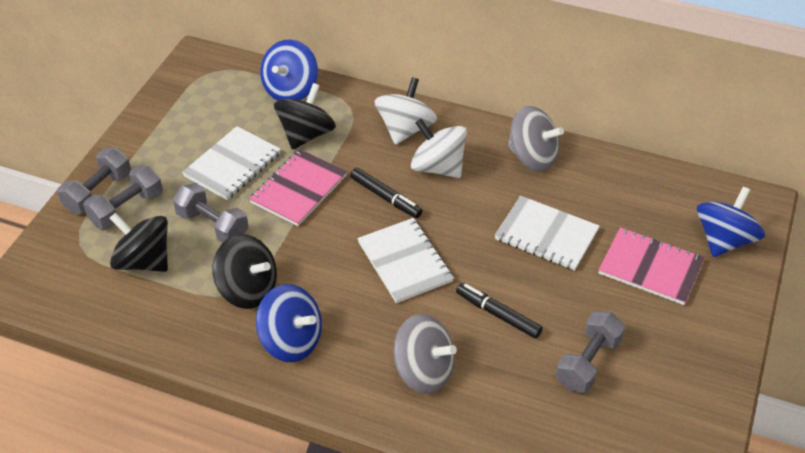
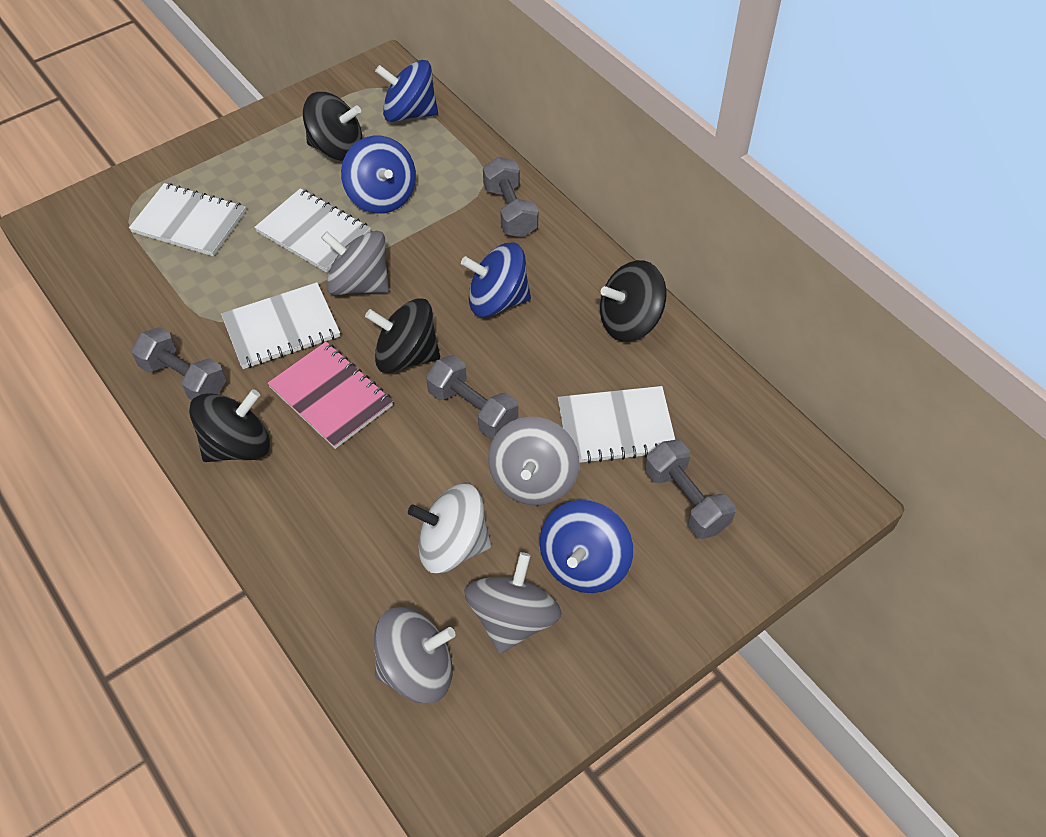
black marker: 2 -> 0
black spinning top: 3 -> 4
blue spinning top: 3 -> 4
grey spinning top: 2 -> 4
pink notebook: 2 -> 1
white notebook: 3 -> 4
white spinning top: 2 -> 1

